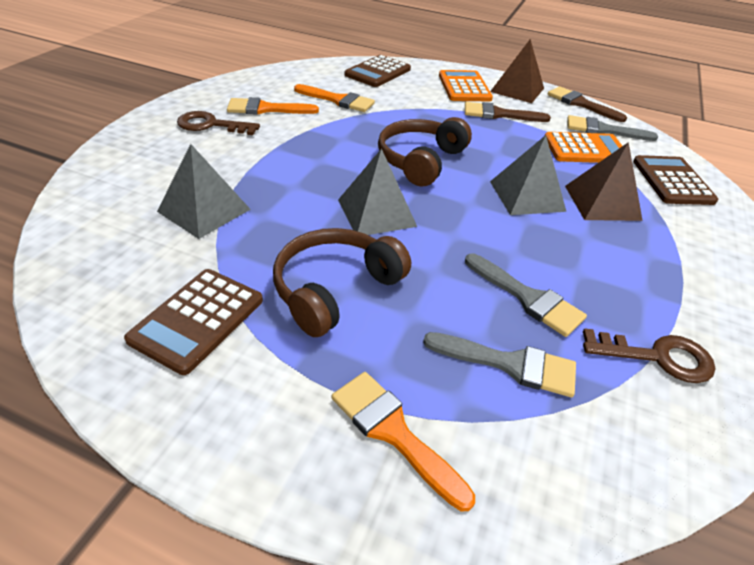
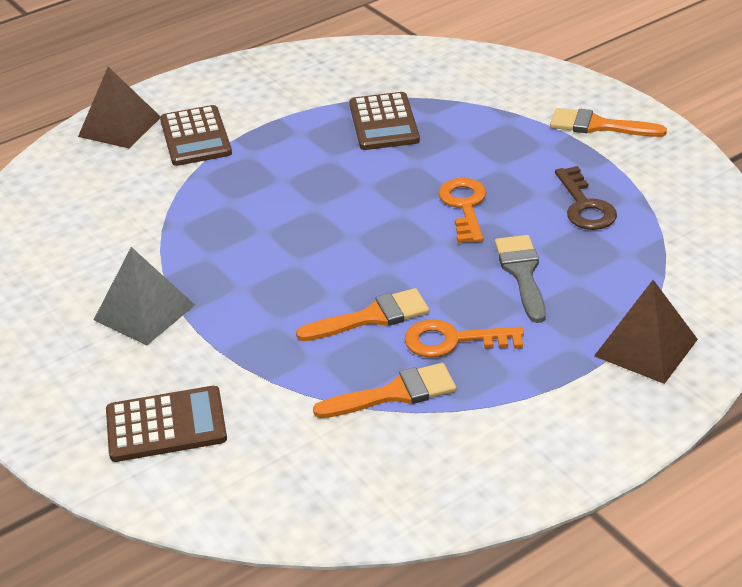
brown brush: 2 -> 0
brown headphones: 2 -> 0
brown key: 2 -> 1
grey brush: 3 -> 1
grey pyramid: 3 -> 1
orange calculator: 2 -> 0
orange key: 0 -> 2

